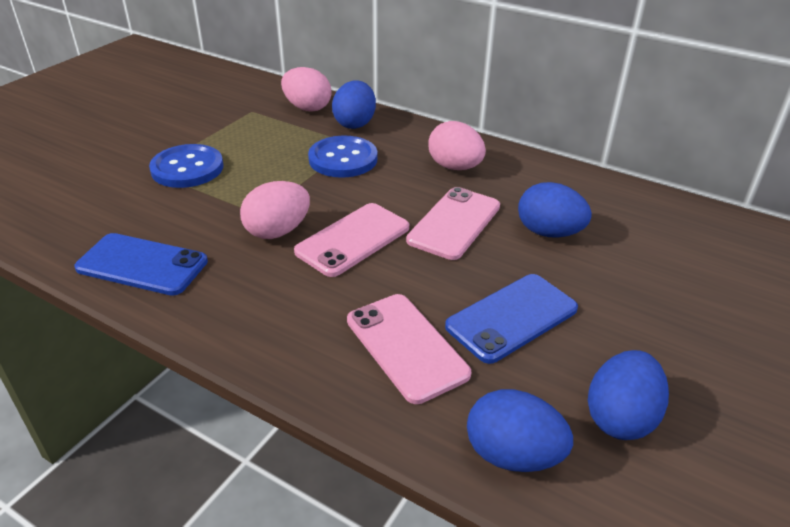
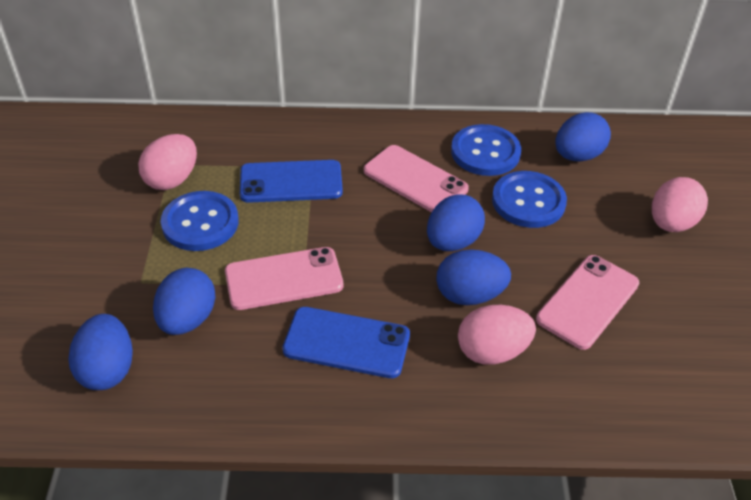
blue button: 2 -> 3
blue egg: 4 -> 5

